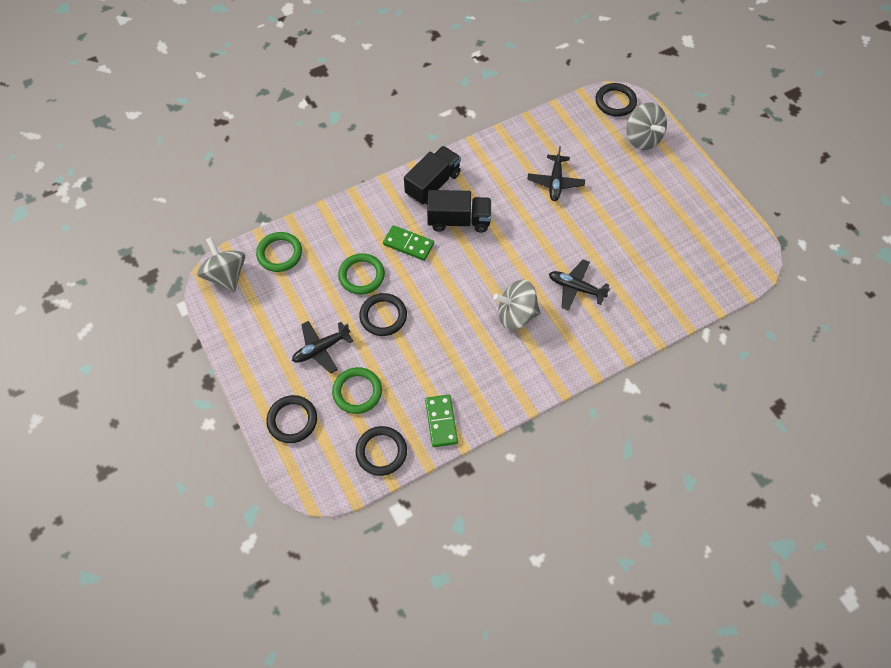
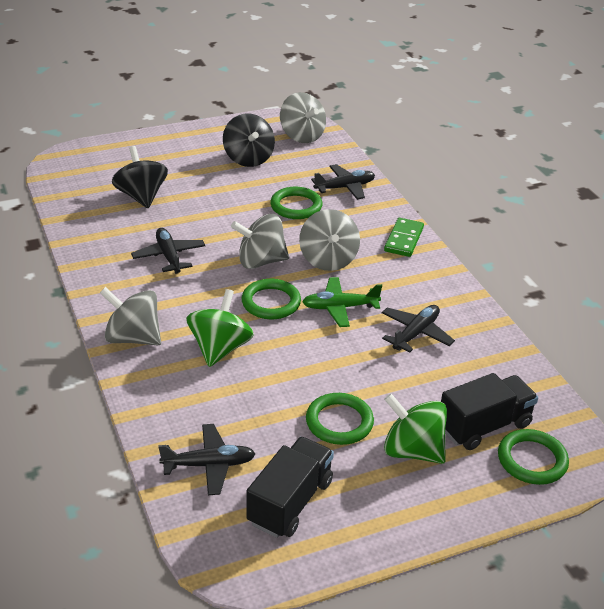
black plane: 3 -> 4
black ring: 4 -> 0
black spinning top: 0 -> 2
green domino: 2 -> 1
green plane: 0 -> 1
green ring: 3 -> 4
green spinning top: 0 -> 2
grey spinning top: 3 -> 4

